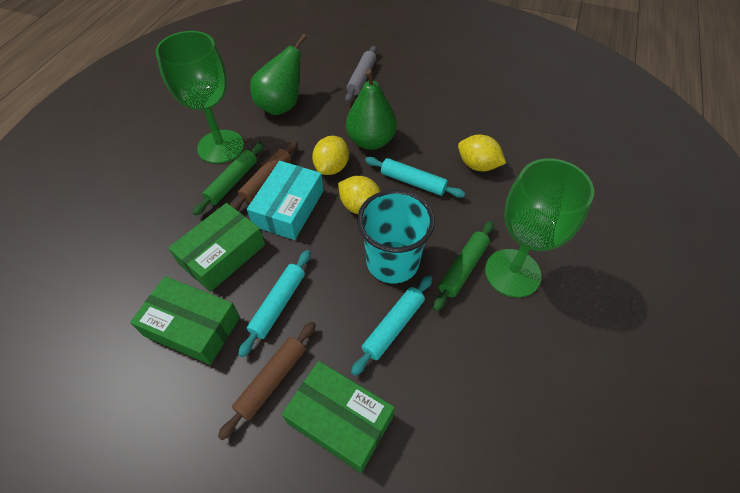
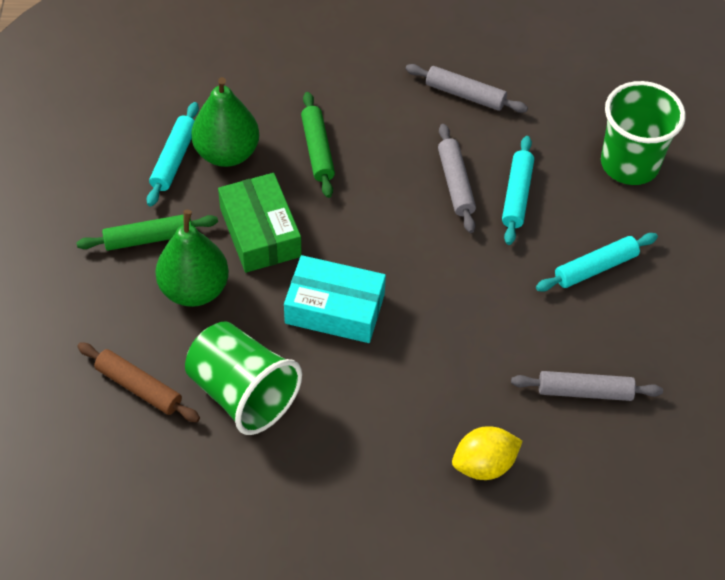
brown rolling pin: 2 -> 1
green box: 3 -> 1
green cup: 0 -> 2
green goblet: 2 -> 0
grey rolling pin: 1 -> 3
turquoise cup: 1 -> 0
yellow lemon: 3 -> 1

